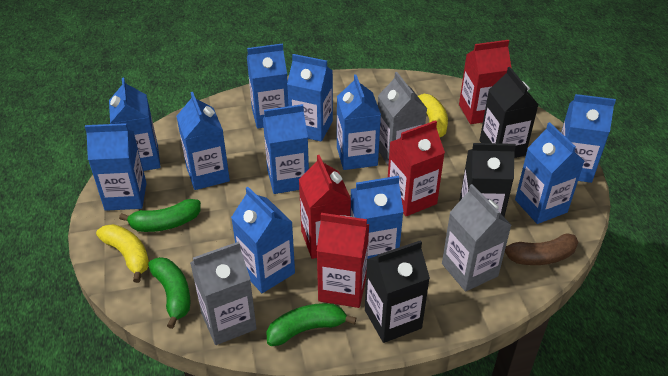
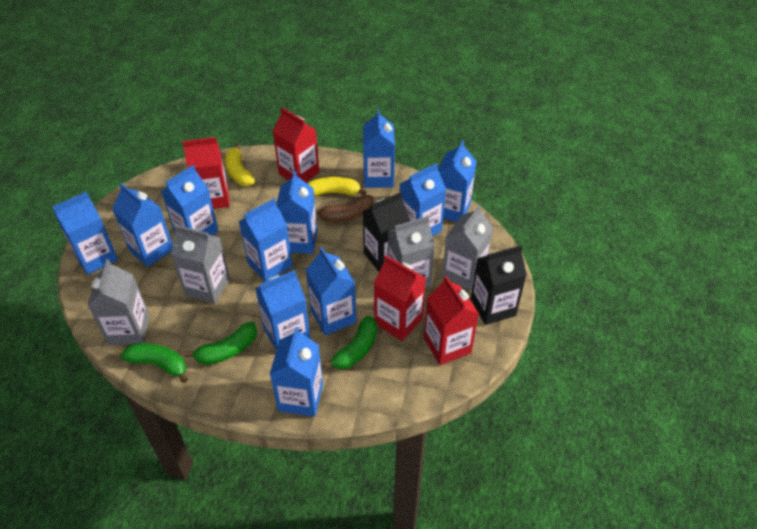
black carton: 3 -> 2
grey carton: 3 -> 4

